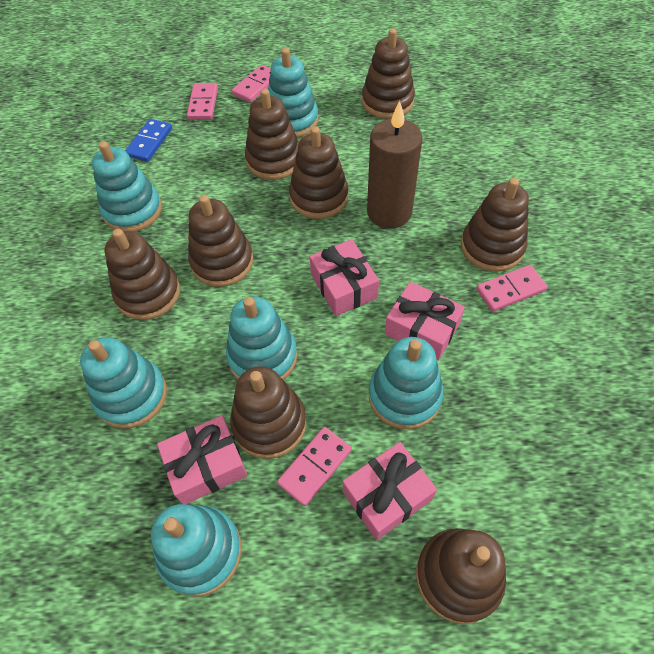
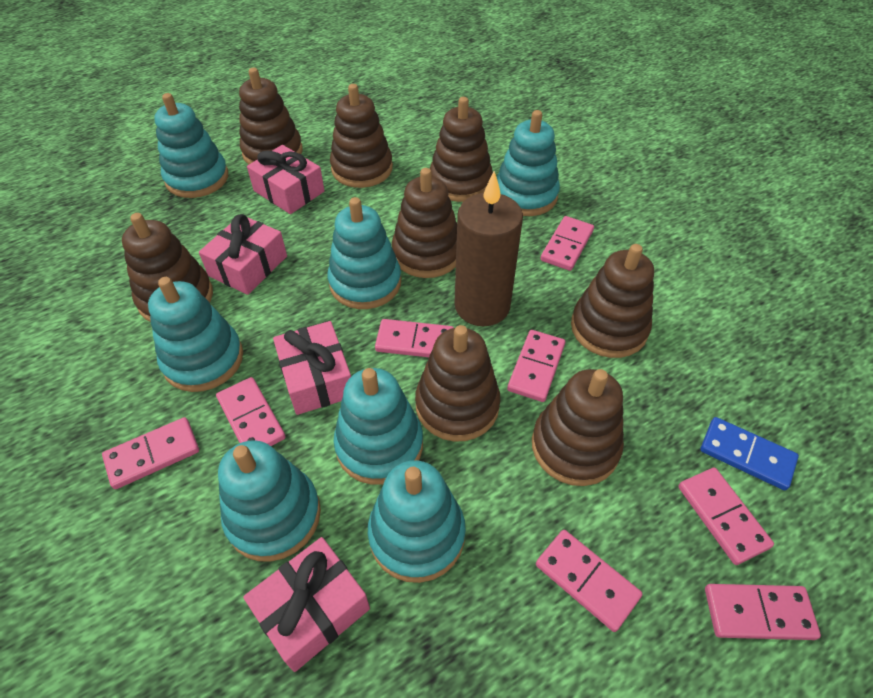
pink domino: 4 -> 8
turquoise stacking toy: 6 -> 7

